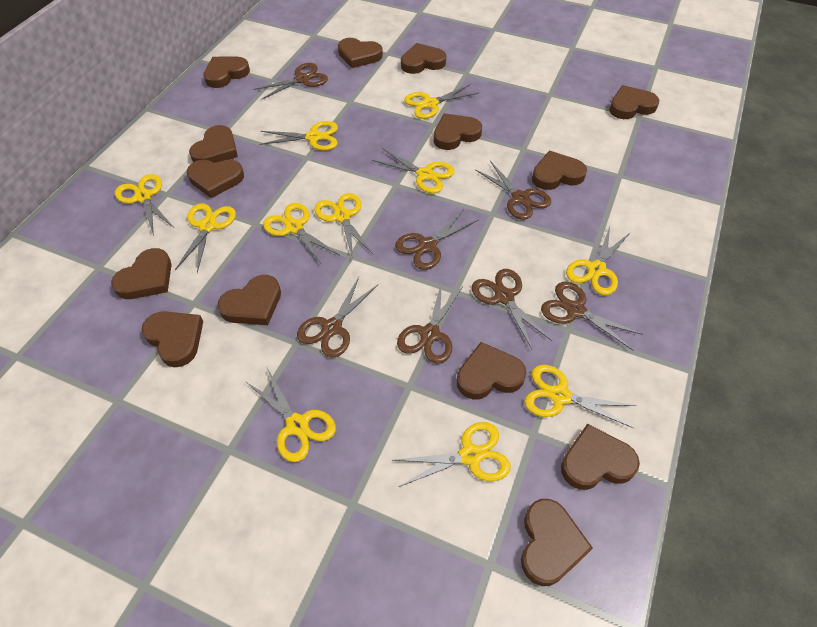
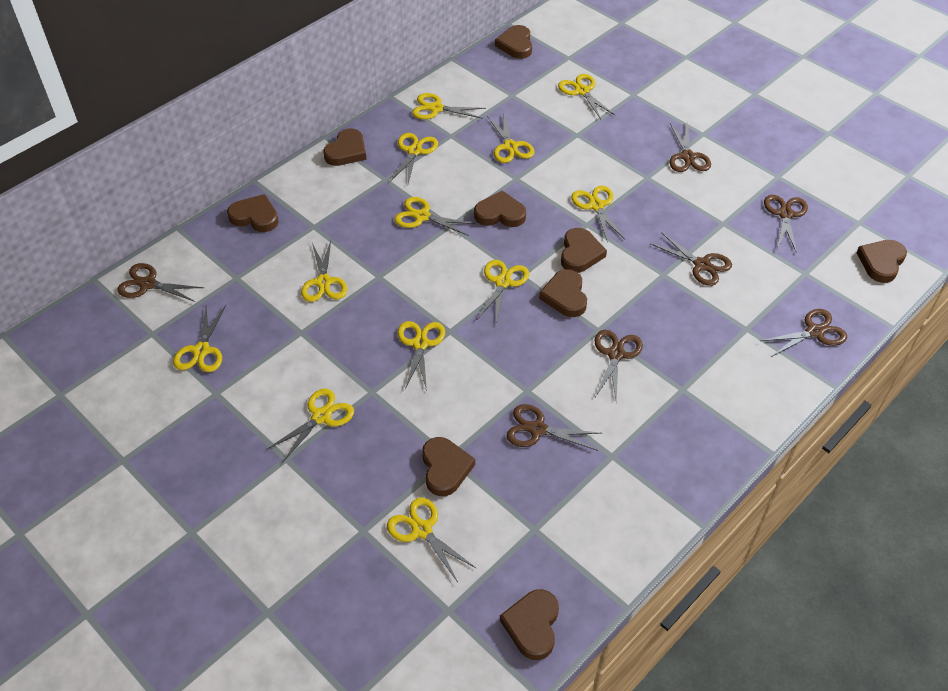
brown heart: 14 -> 9
yellow scissors: 11 -> 12

